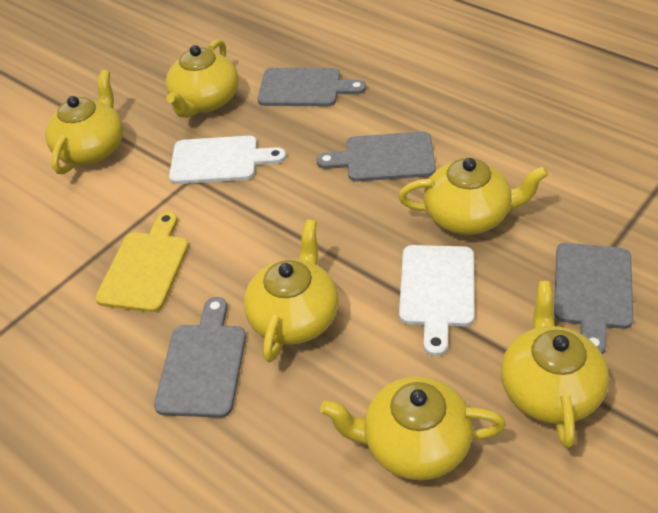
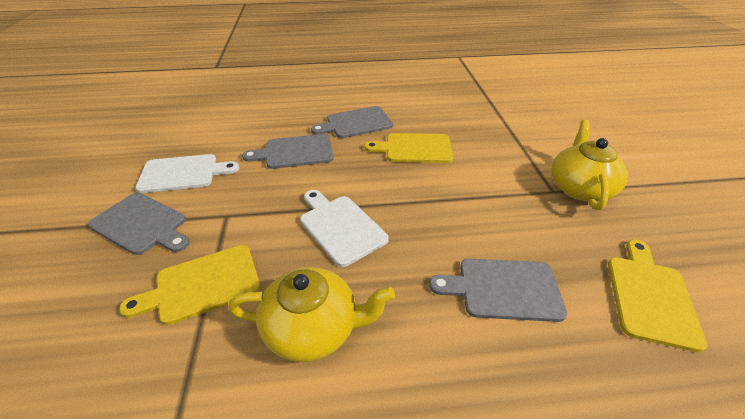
yellow cutting board: 1 -> 3
yellow teapot: 6 -> 2

